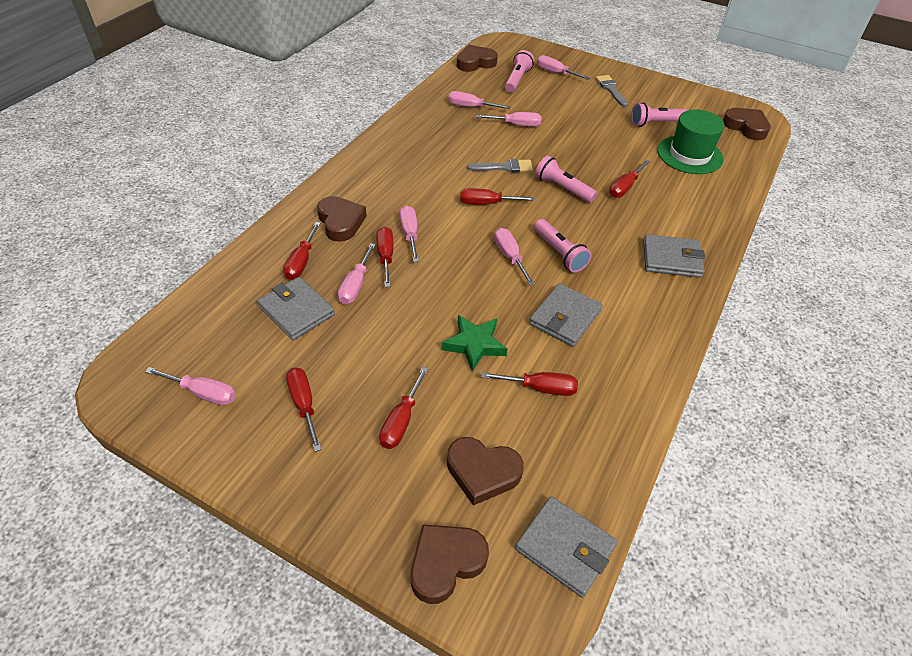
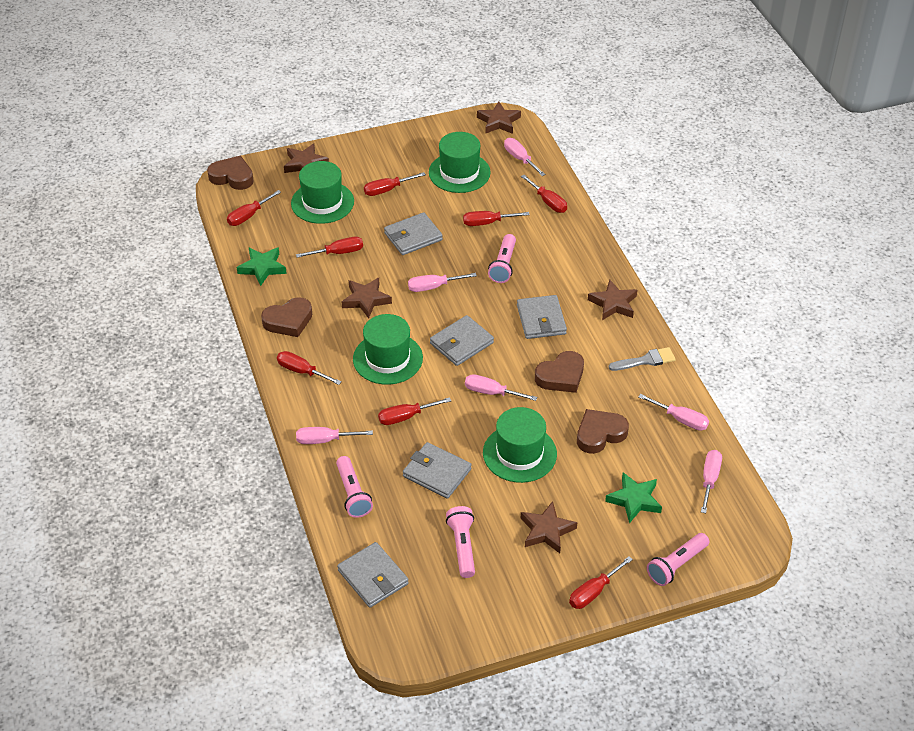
brown heart: 5 -> 4
brown star: 0 -> 5
green hat: 1 -> 4
green star: 1 -> 2
grey brush: 2 -> 1
grey wallet: 4 -> 5
pink screwdriver: 7 -> 6
red screwdriver: 7 -> 8

